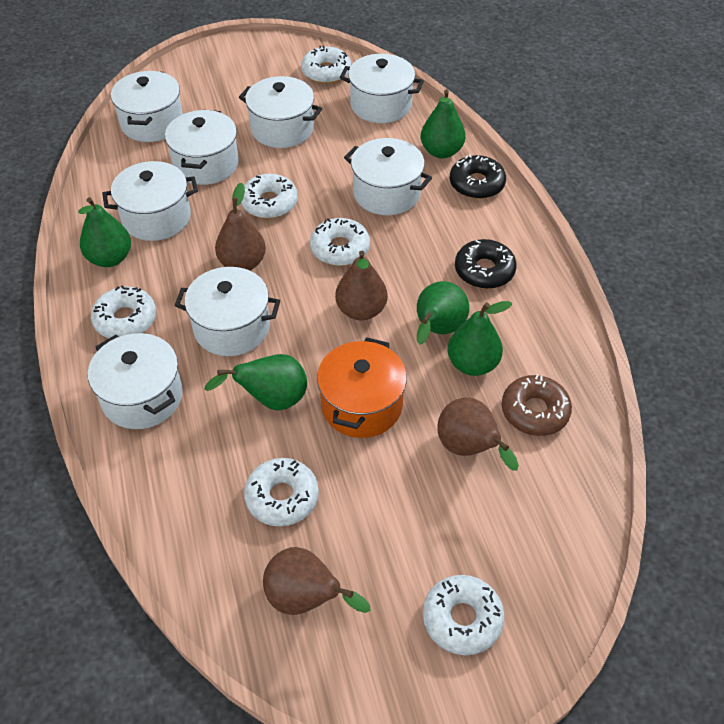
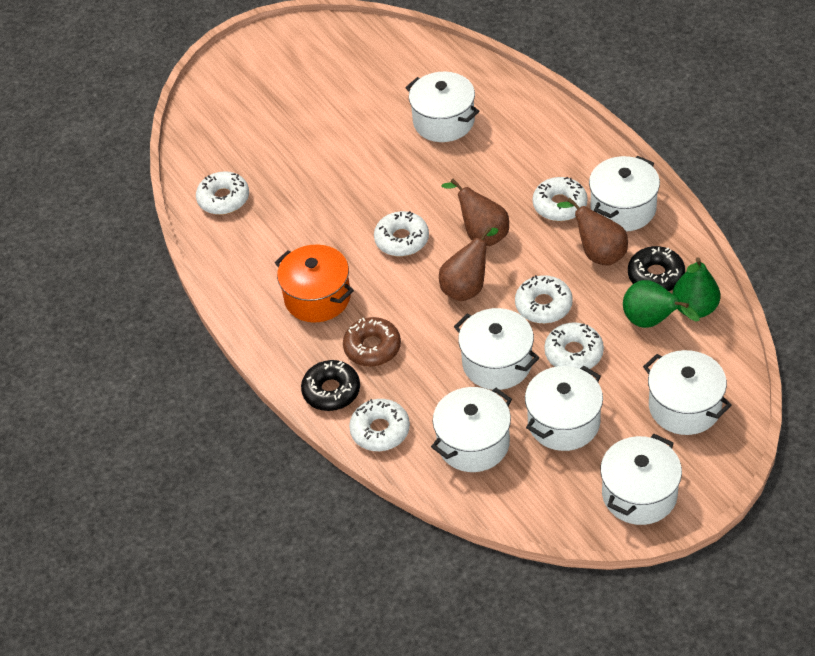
brown pear: 4 -> 3
green pear: 5 -> 2
white pot: 8 -> 7

